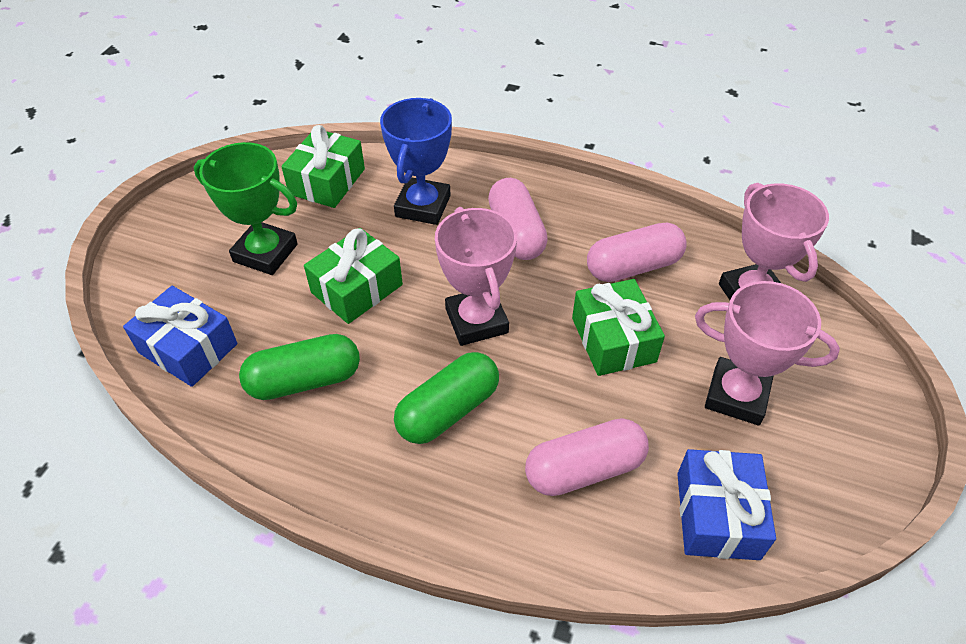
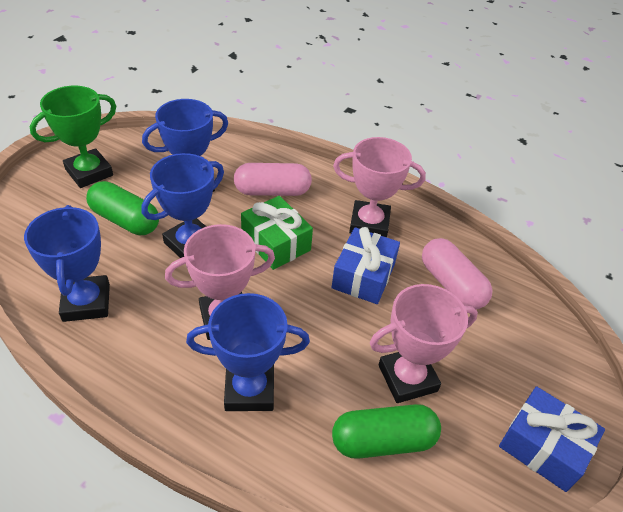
blue trophy: 1 -> 4
green gift: 3 -> 1
pink capsule: 3 -> 2

